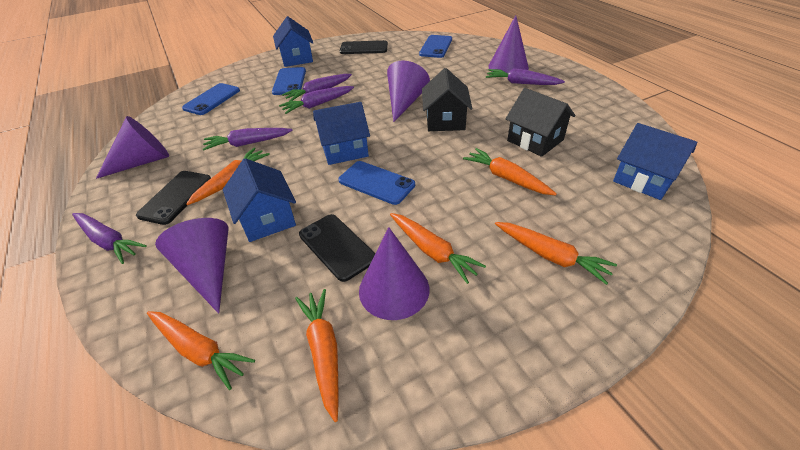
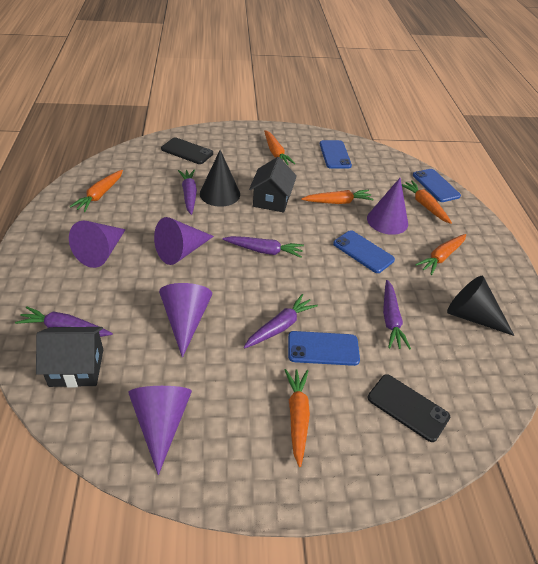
black cone: 0 -> 2
black phone: 3 -> 2
blue house: 4 -> 0

